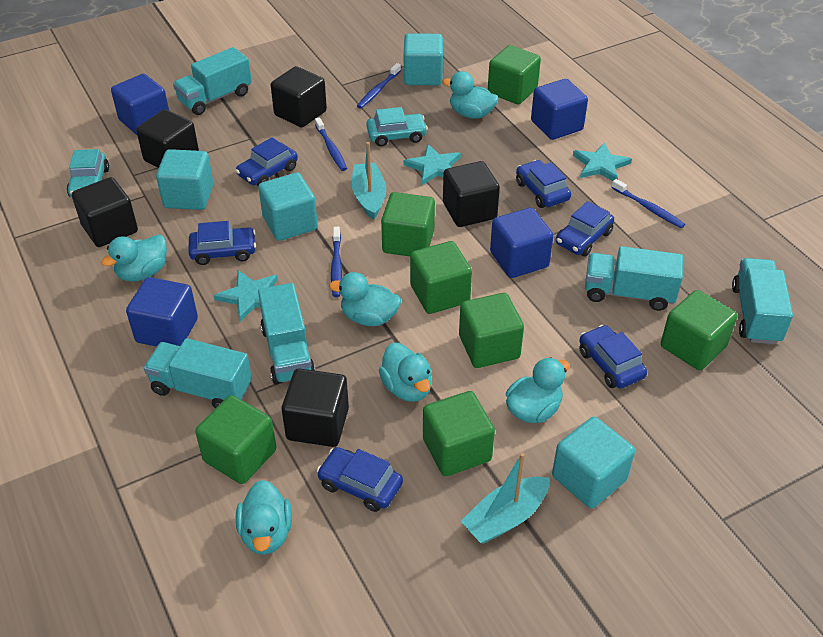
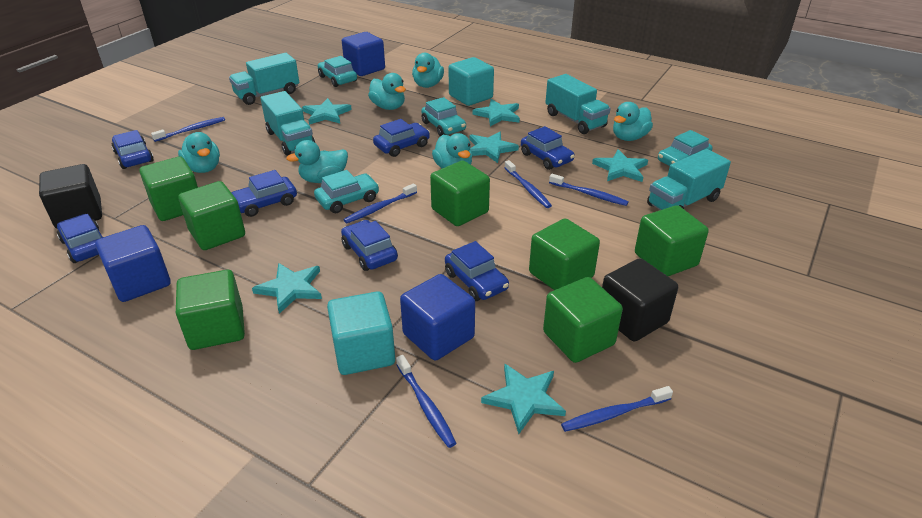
black cube: 5 -> 2
blue car: 6 -> 7
blue cube: 4 -> 3
blue toothbrush: 4 -> 6
turquoise boat: 2 -> 0
turquoise car: 2 -> 4
turquoise cube: 4 -> 2
turquoise star: 3 -> 6
turquoise truck: 5 -> 4

